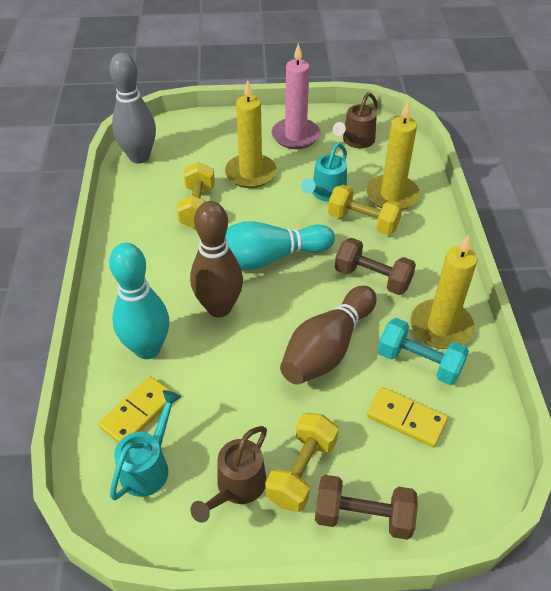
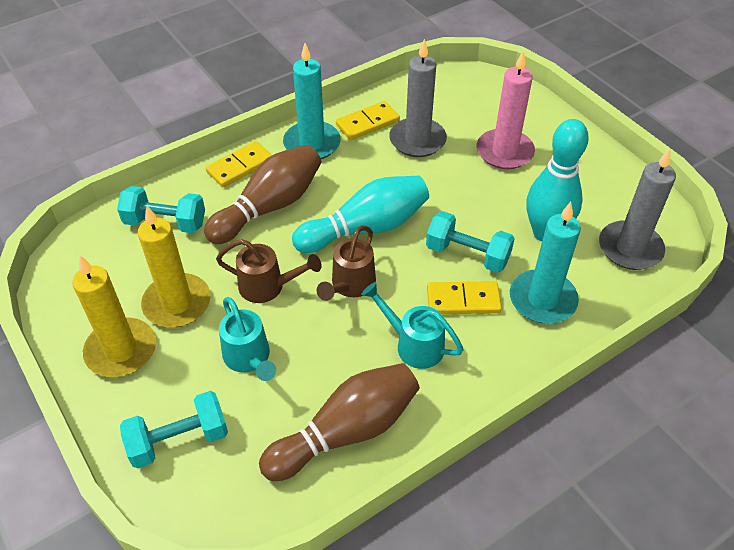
brown dumbbell: 2 -> 0
grey bowling pin: 1 -> 0
grey candle: 0 -> 2
turquoise candle: 0 -> 2
turquoise dumbbell: 1 -> 3
yellow candle: 3 -> 2
yellow domino: 2 -> 3
yellow dumbbell: 3 -> 0

